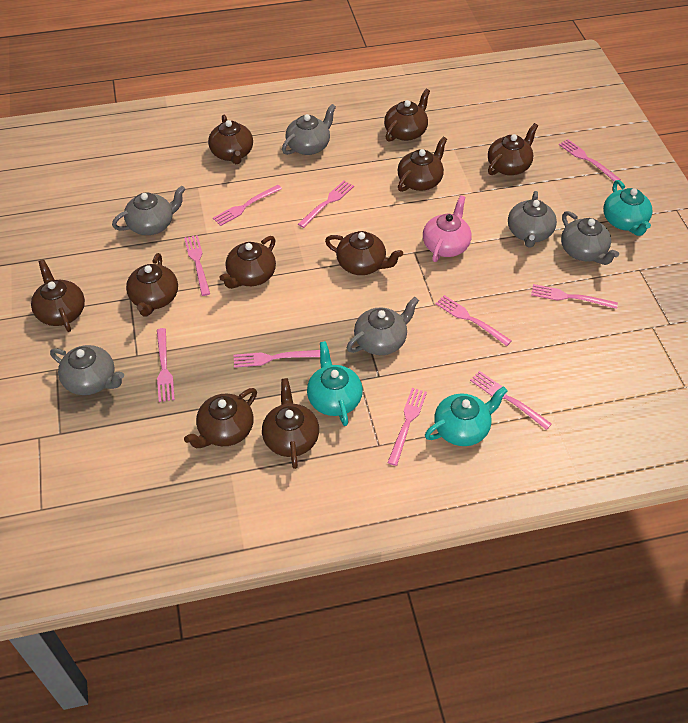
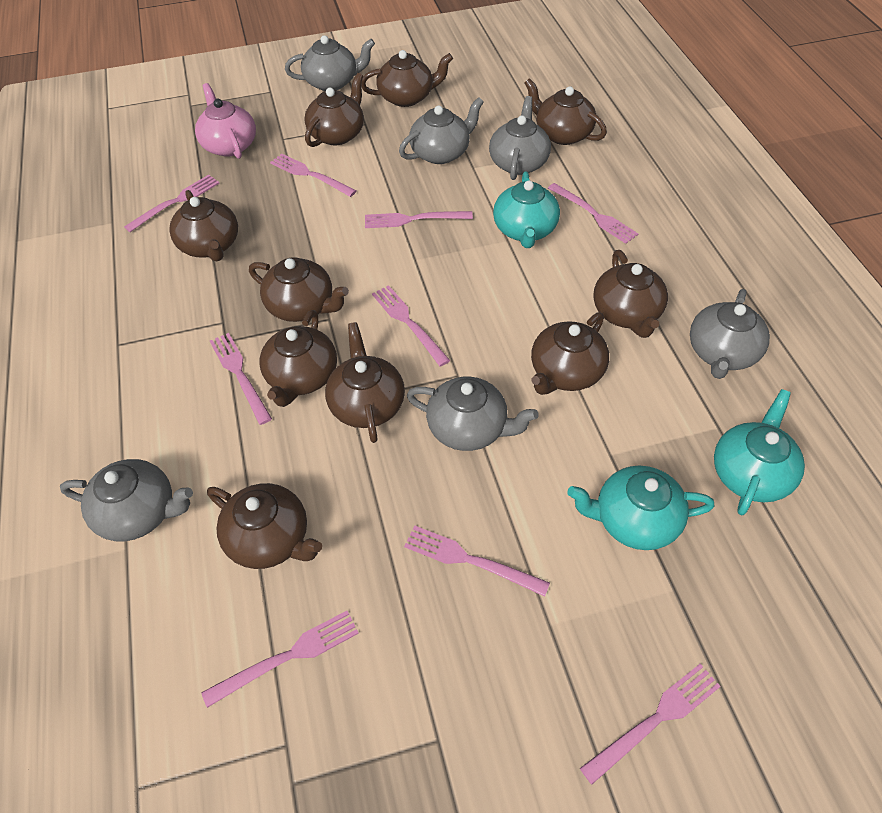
pink fork: 10 -> 9

